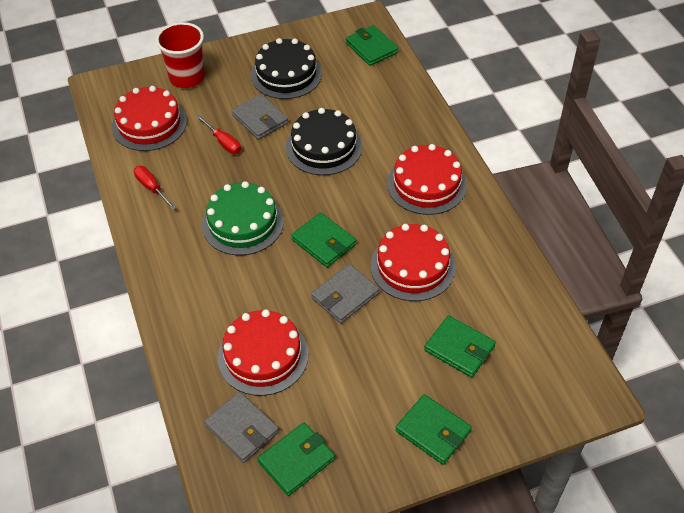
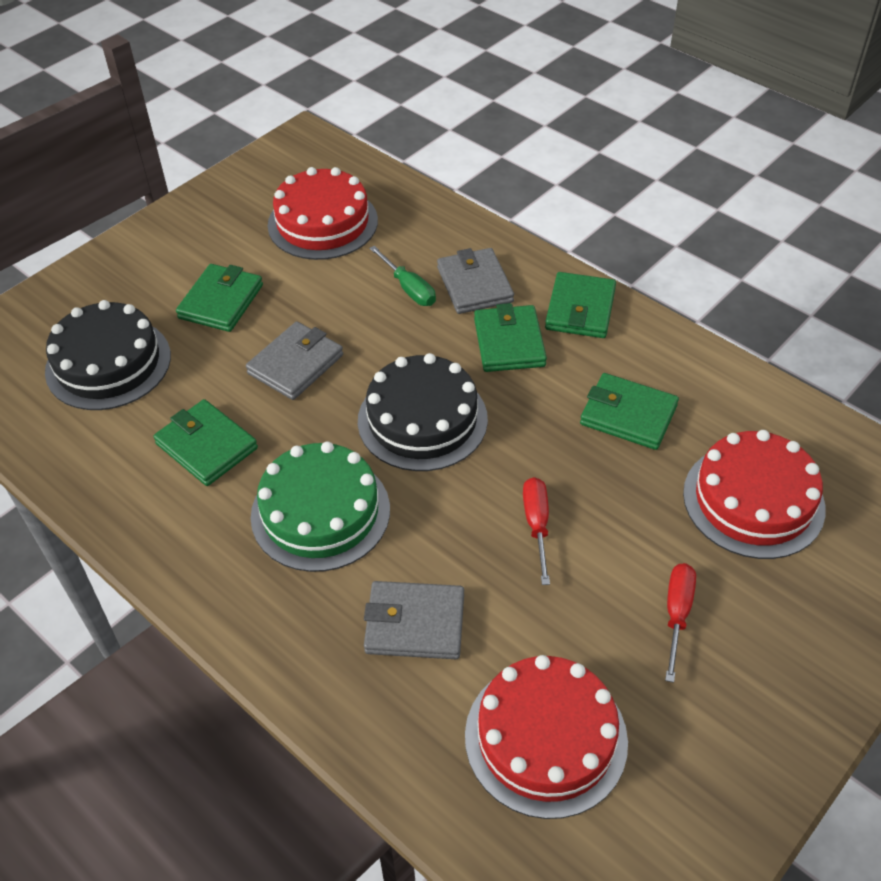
green screwdriver: 0 -> 1
red cake: 4 -> 3
red cup: 1 -> 0

